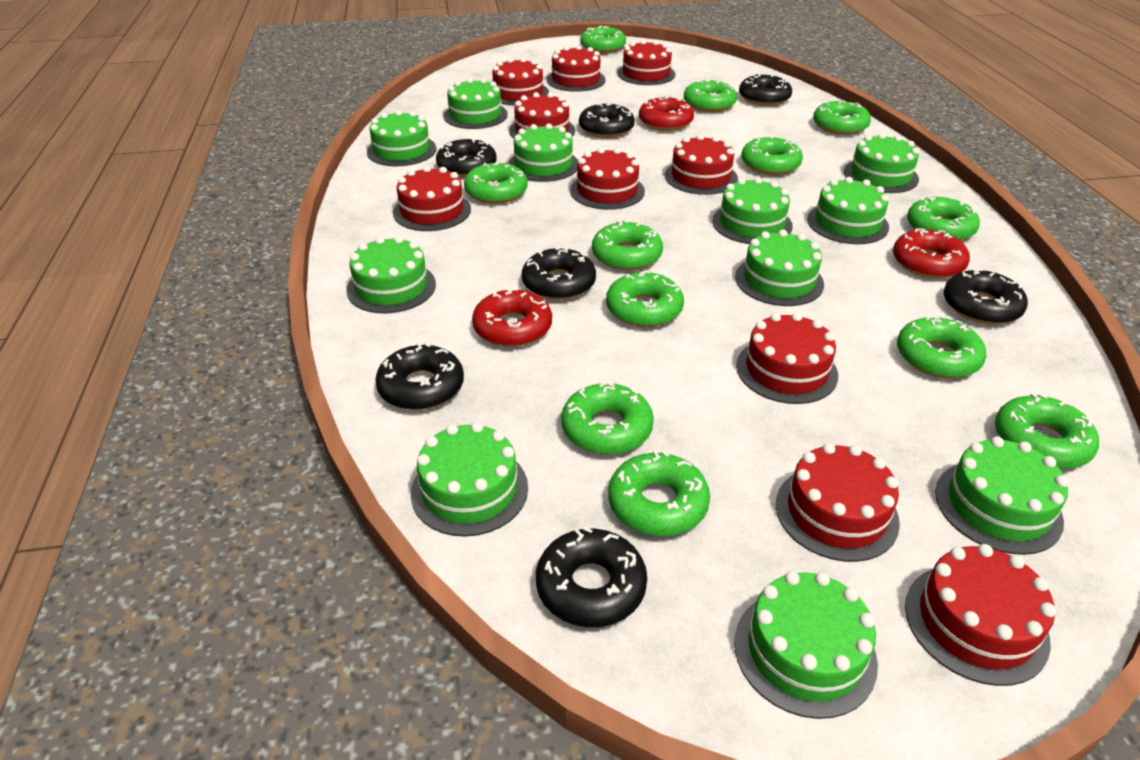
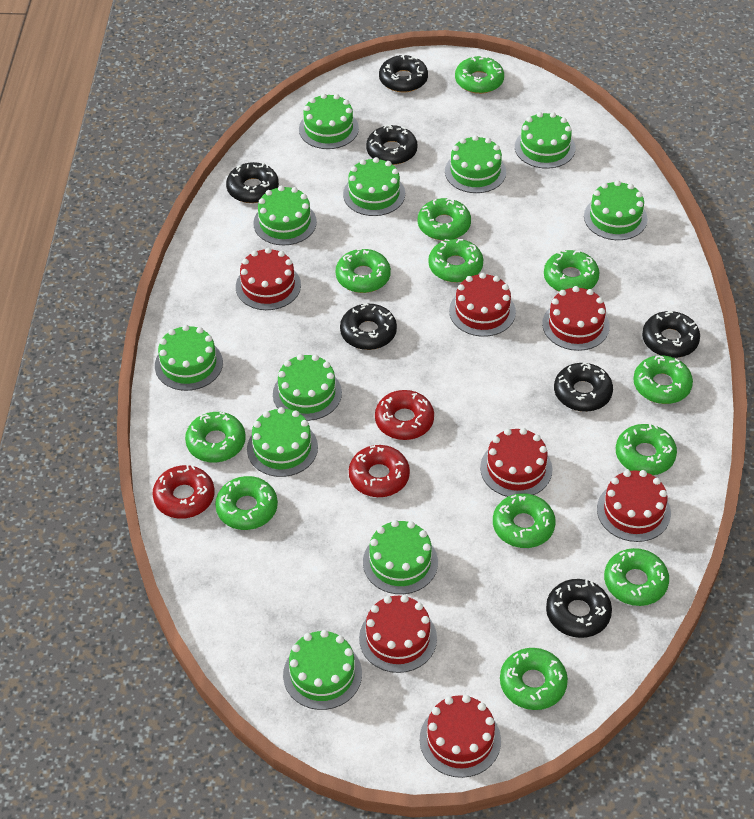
red cake: 10 -> 7

